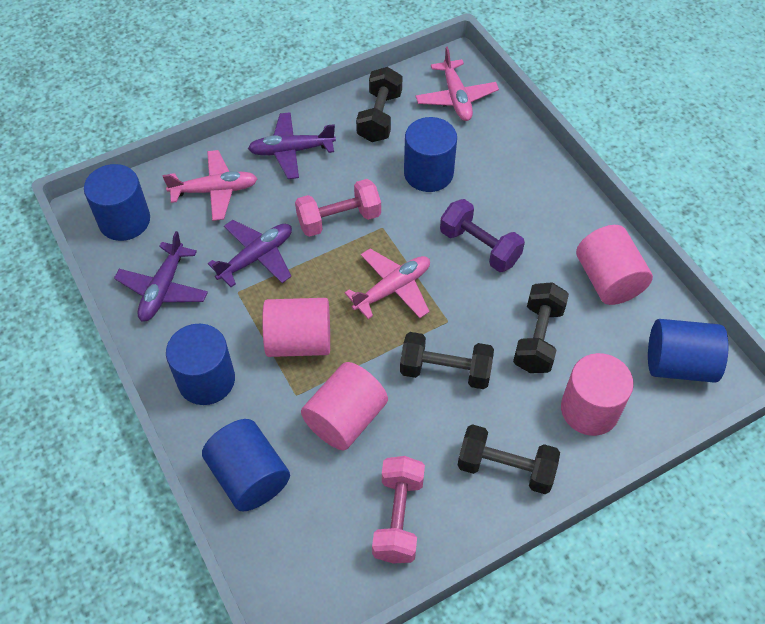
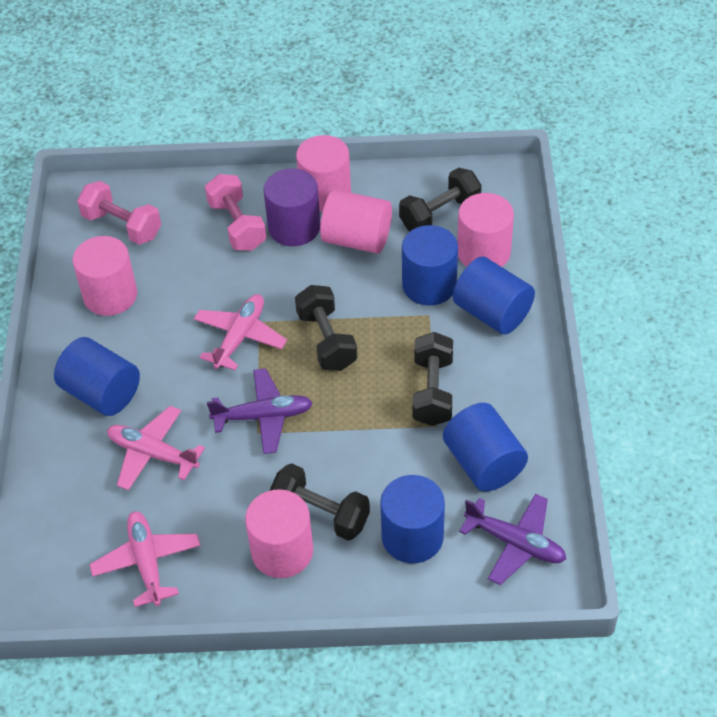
pink cylinder: 4 -> 5
purple cylinder: 0 -> 1
purple dumbbell: 1 -> 0
purple plane: 3 -> 2

